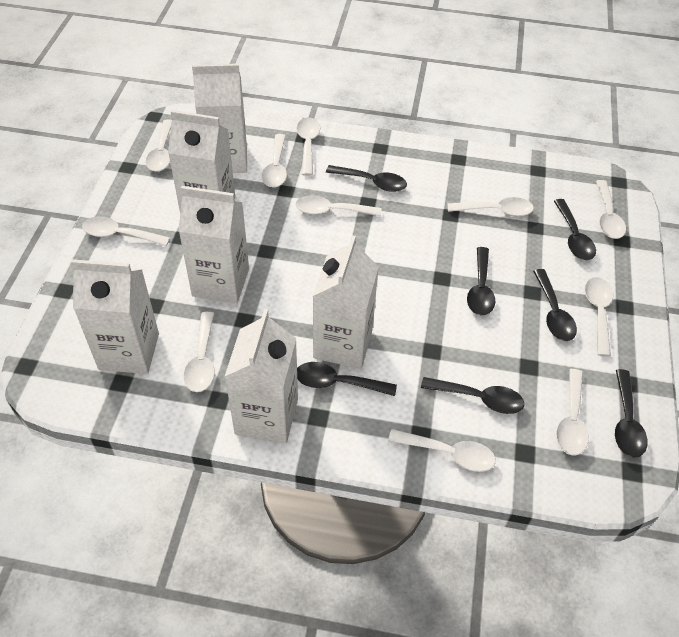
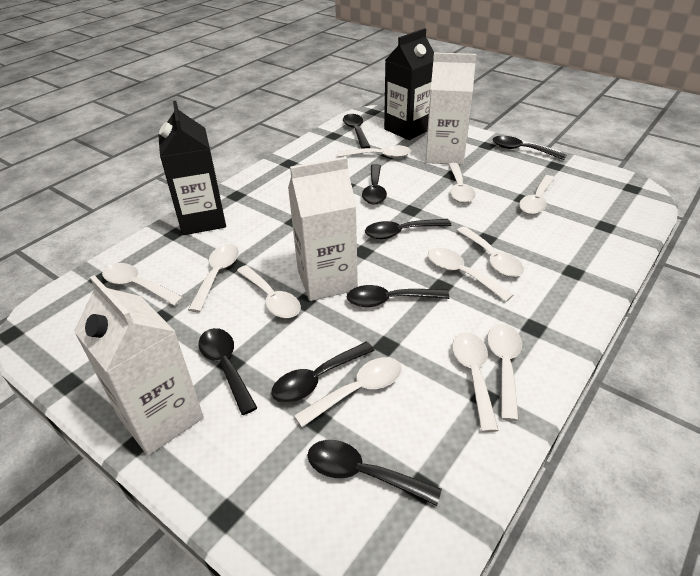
black carton: 0 -> 2
black spoon: 7 -> 8
white carton: 6 -> 3

